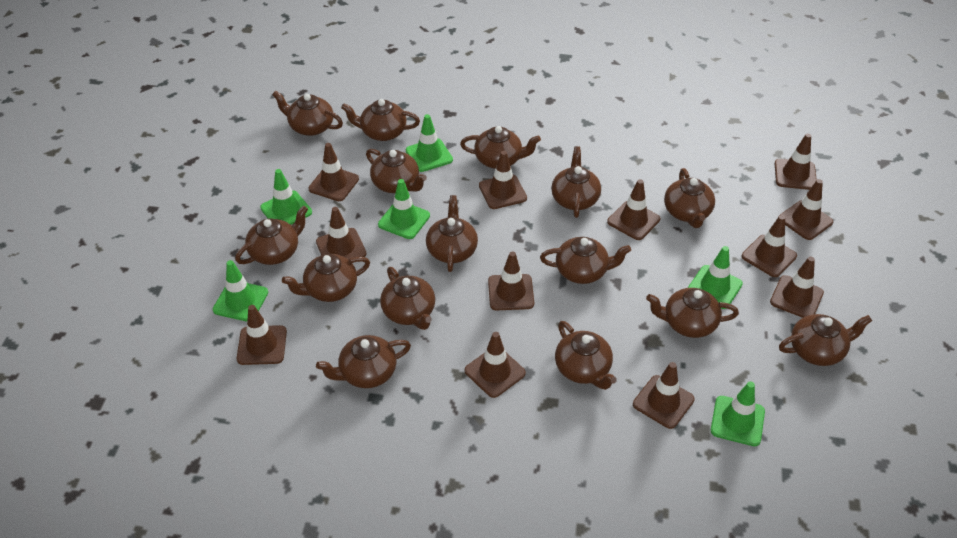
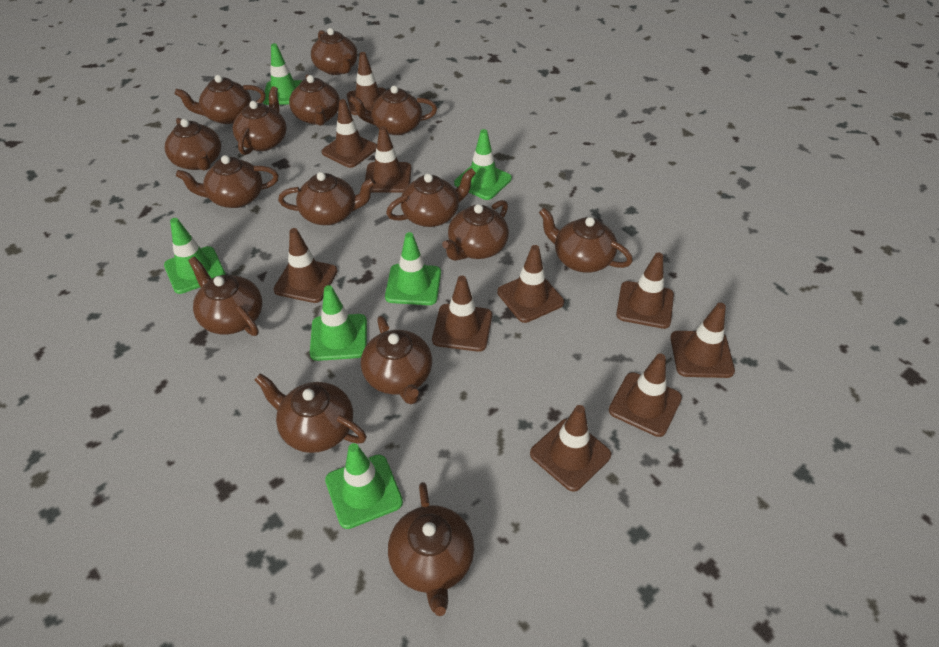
brown traffic cone: 12 -> 10

